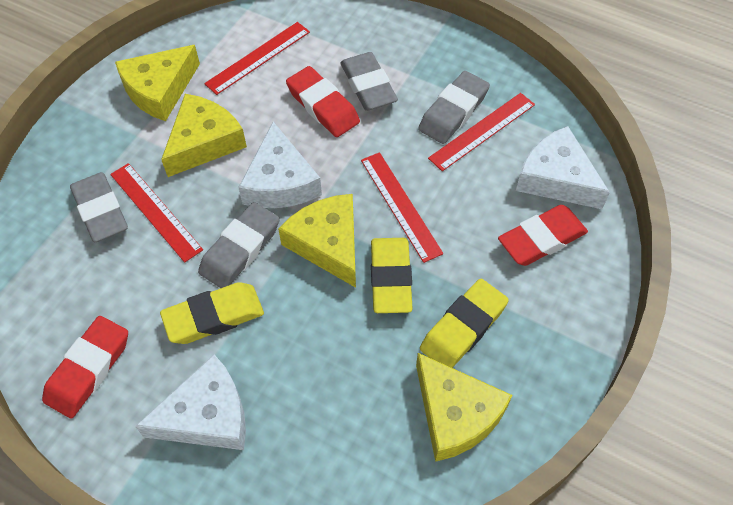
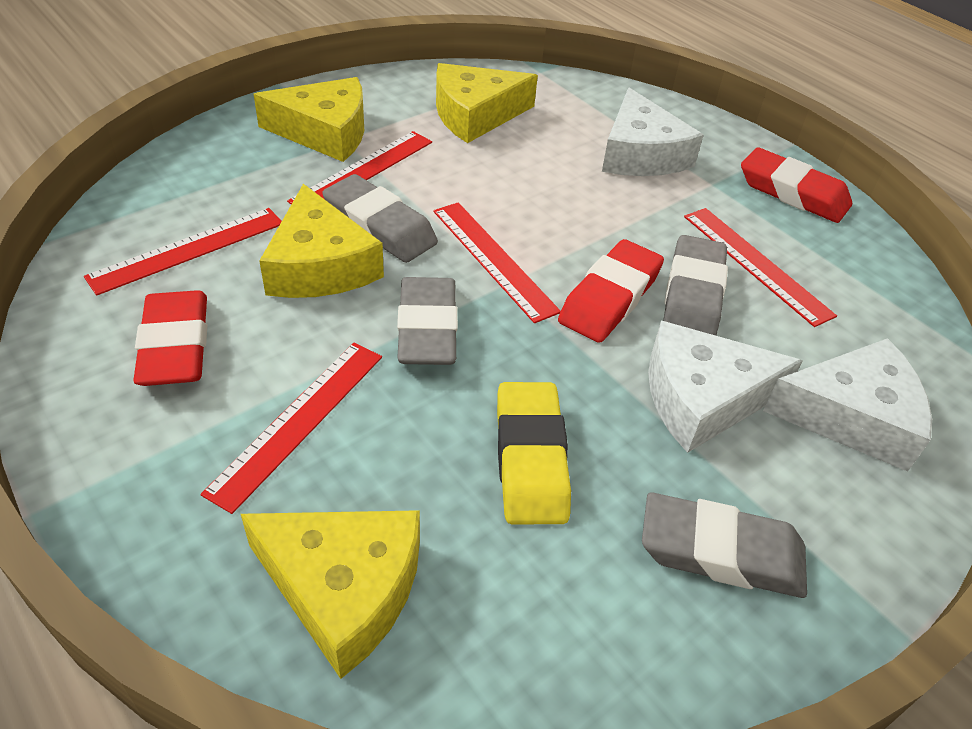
red ruler: 4 -> 5
yellow eraser: 3 -> 1

